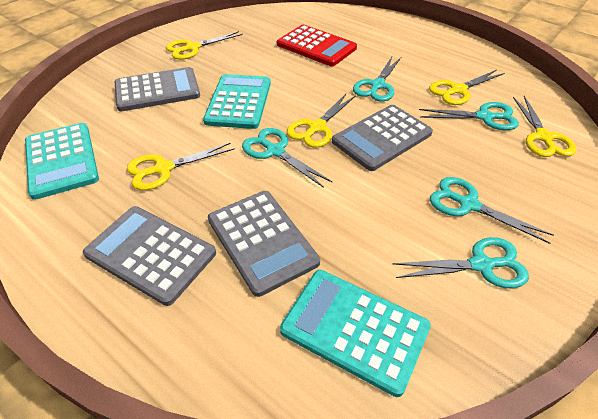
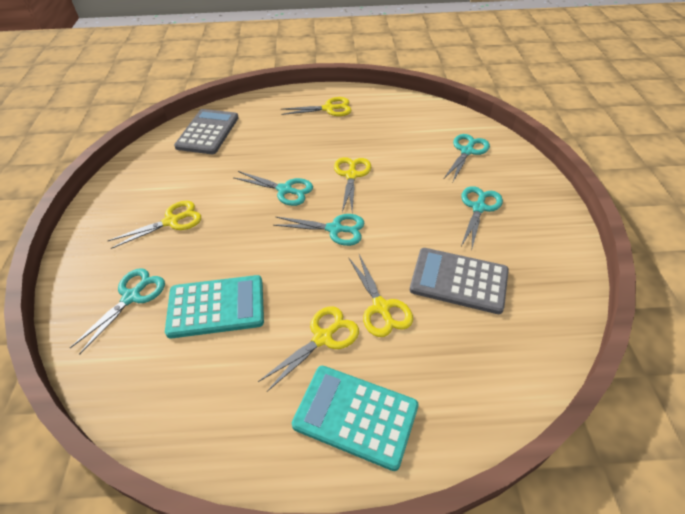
grey calculator: 4 -> 2
red calculator: 1 -> 0
turquoise calculator: 3 -> 2

